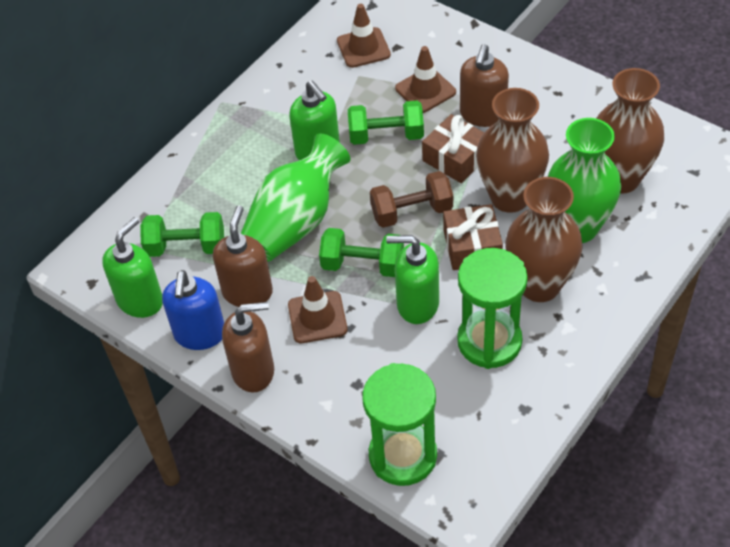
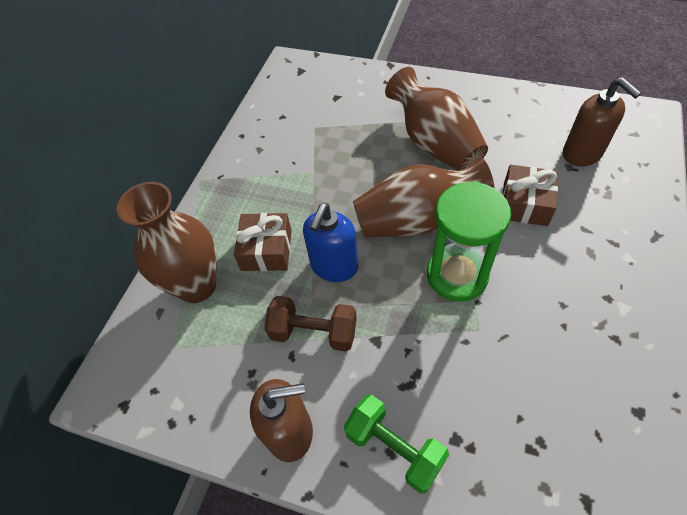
brown soap dispenser: 3 -> 2
brown traffic cone: 3 -> 0
green dumbbell: 3 -> 1
green hourglass: 2 -> 1
green soap dispenser: 3 -> 0
green vase: 2 -> 0

